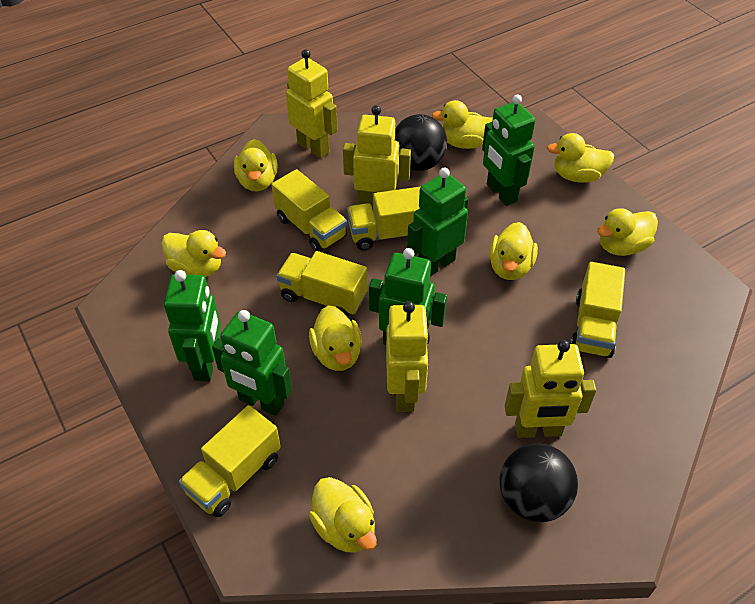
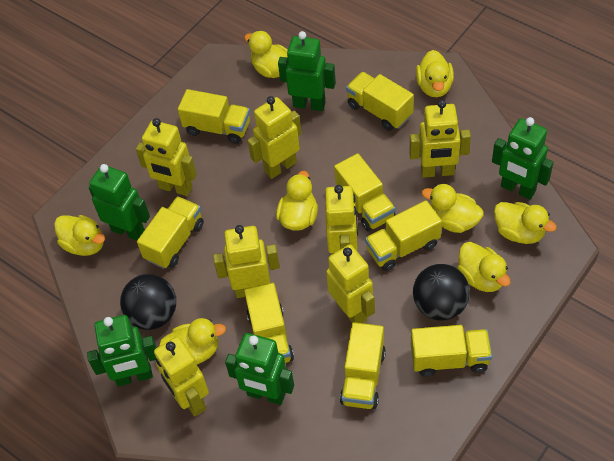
yellow robot: 4 -> 7
yellow truck: 5 -> 8

